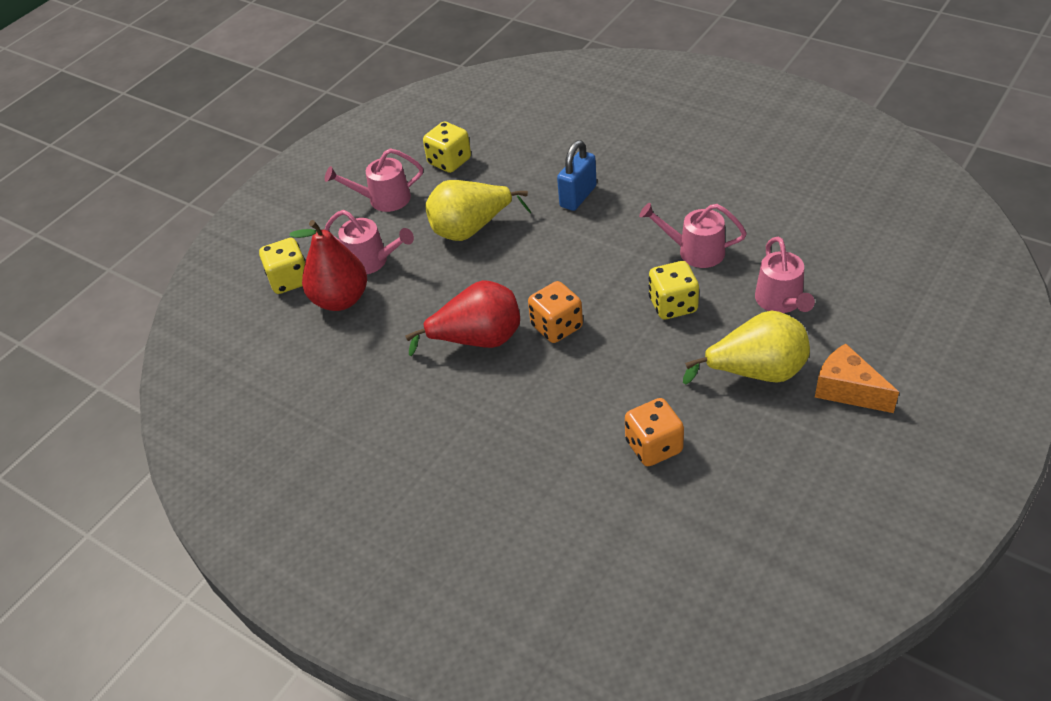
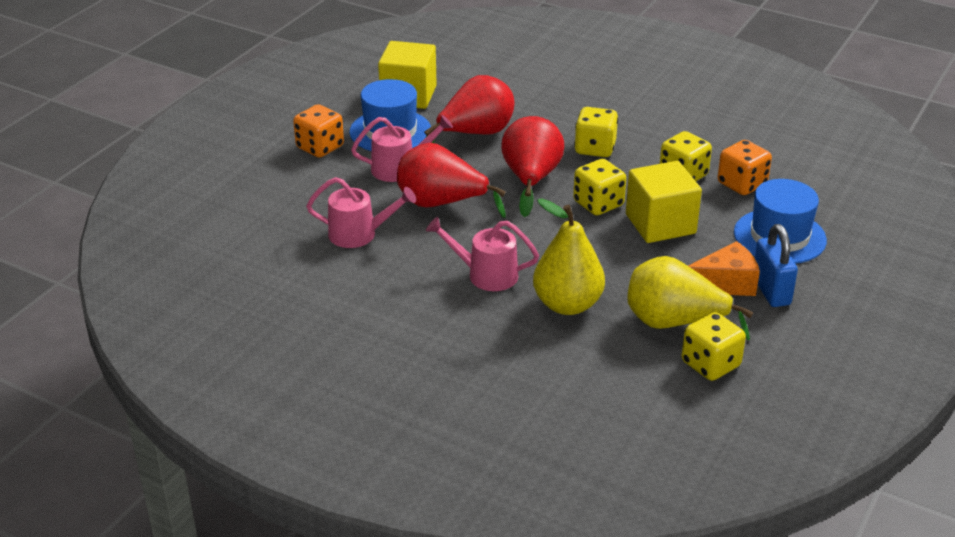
blue hat: 0 -> 2
pink watering can: 4 -> 3
red pear: 2 -> 3
yellow cube: 0 -> 2
yellow dice: 3 -> 4

